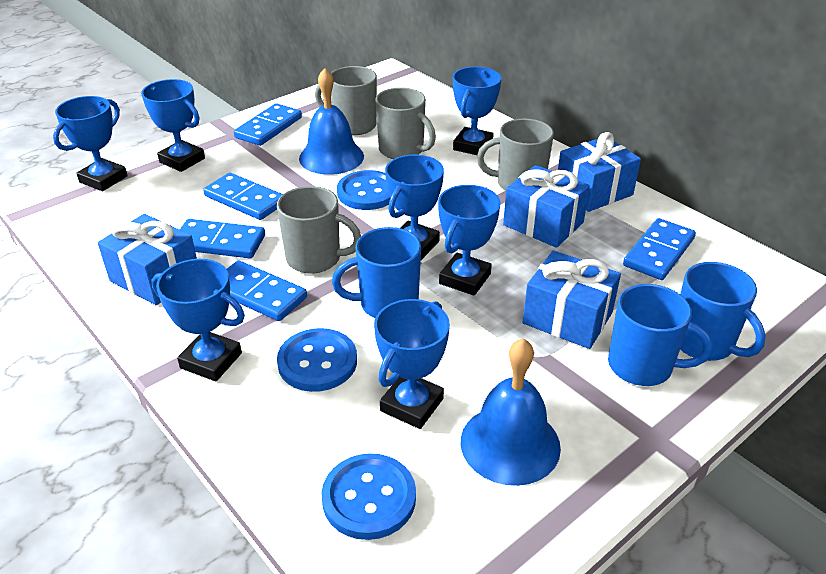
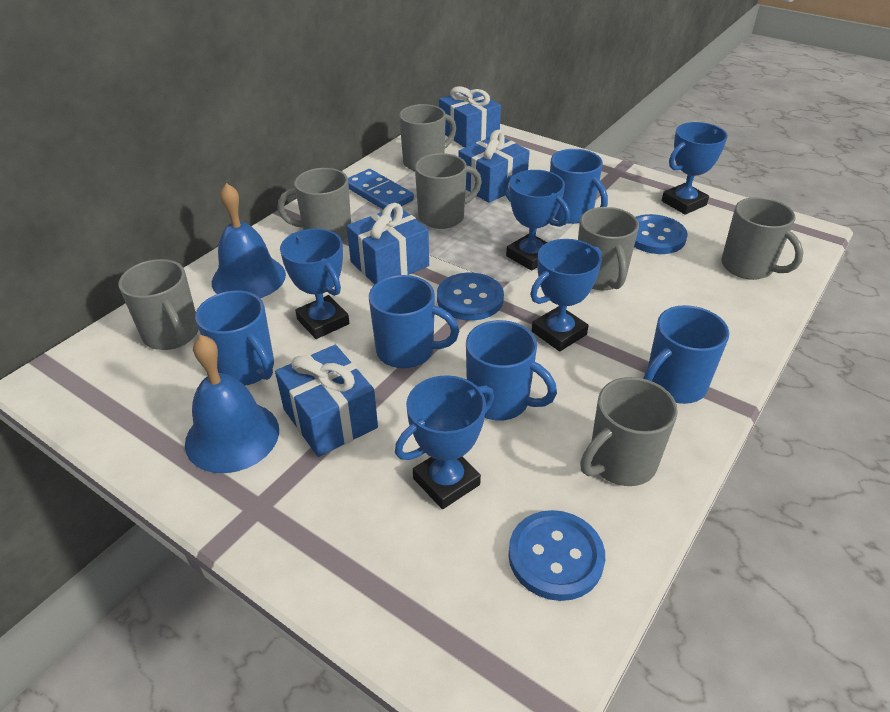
blue domino: 5 -> 1
blue mug: 3 -> 5
blue trophy: 7 -> 5
grey mug: 4 -> 7

